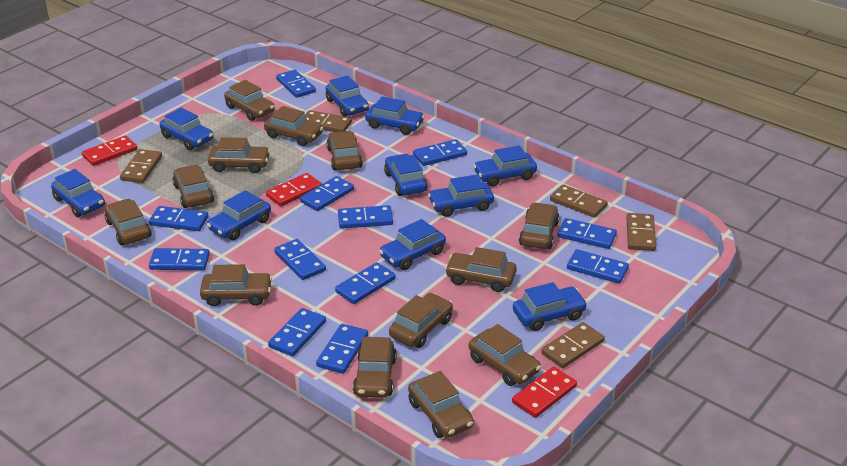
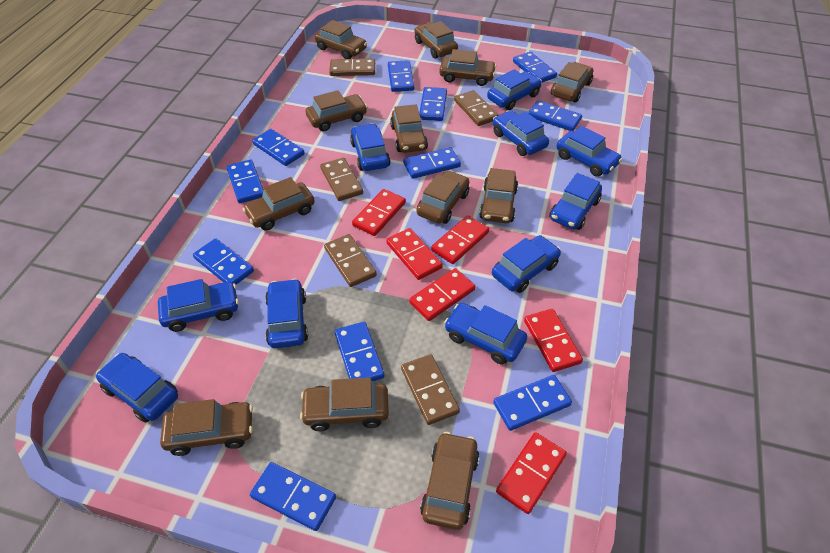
blue domino: 12 -> 11
brown car: 13 -> 12
red domino: 3 -> 6

